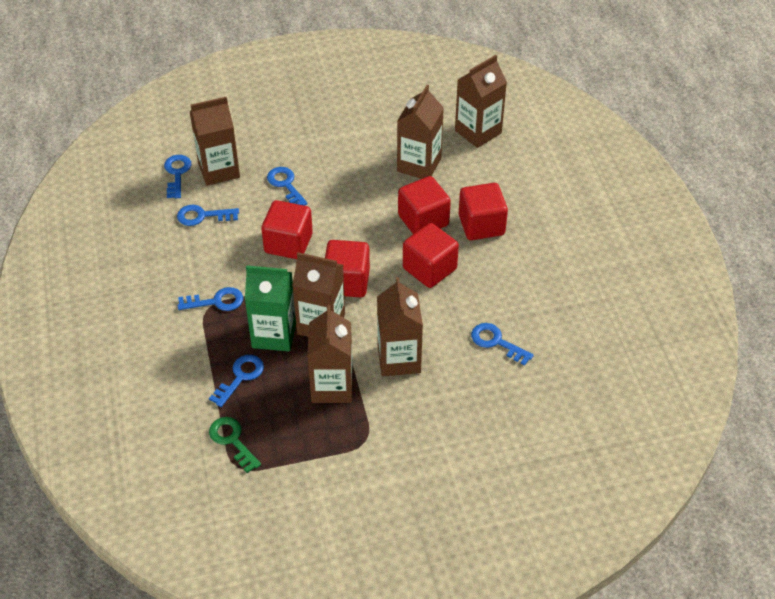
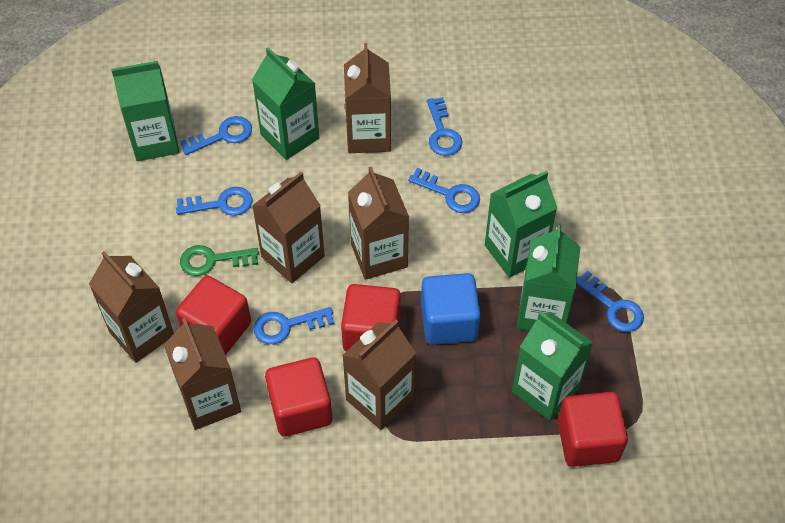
blue cube: 0 -> 1
green carton: 1 -> 5
red cube: 5 -> 4

